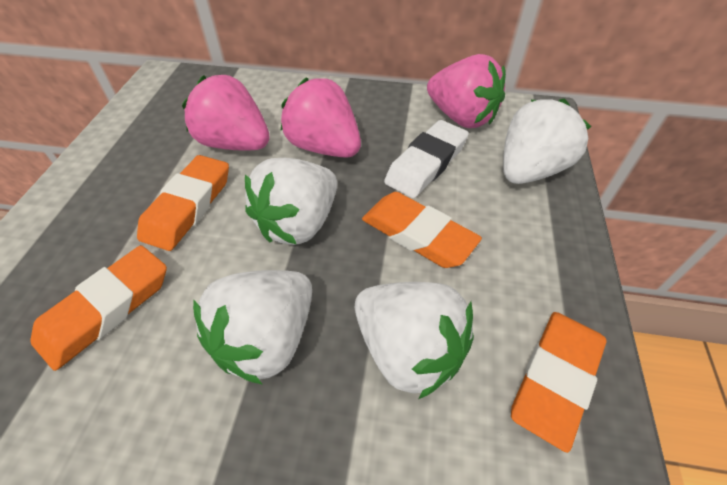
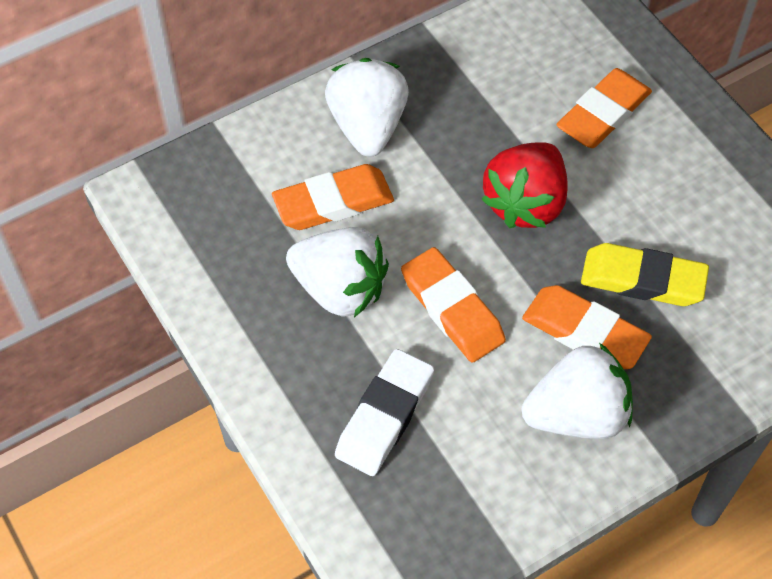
pink strawberry: 3 -> 0
red strawberry: 0 -> 1
white strawberry: 4 -> 3
yellow eraser: 0 -> 1

